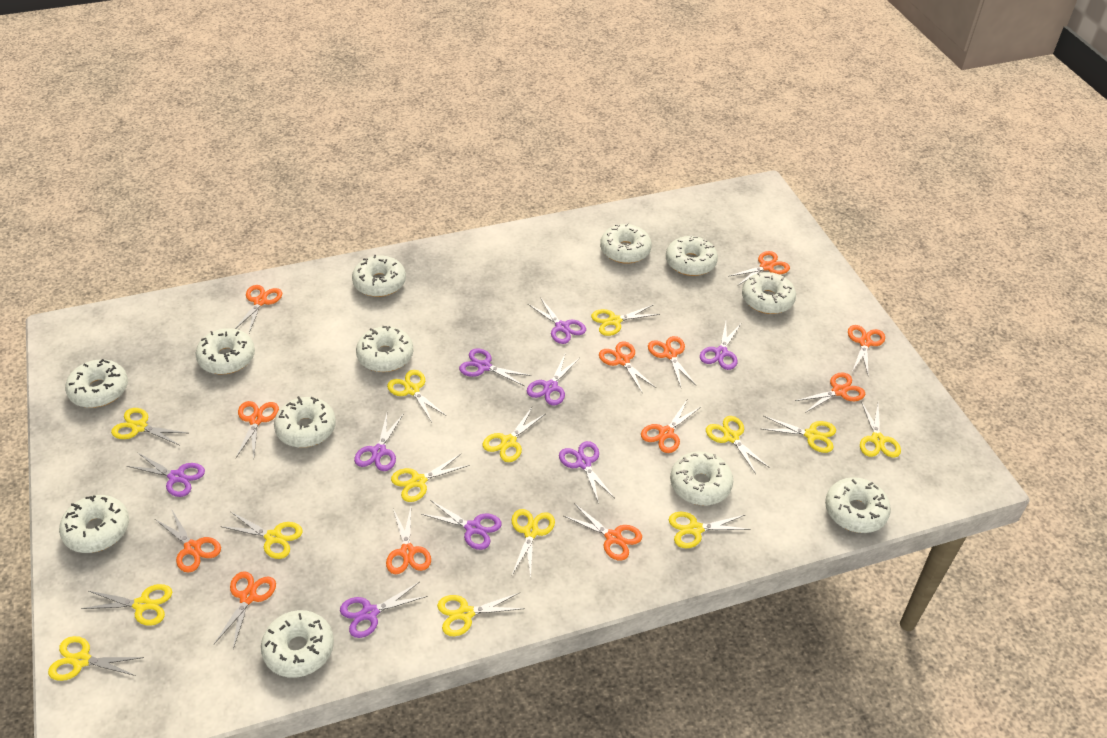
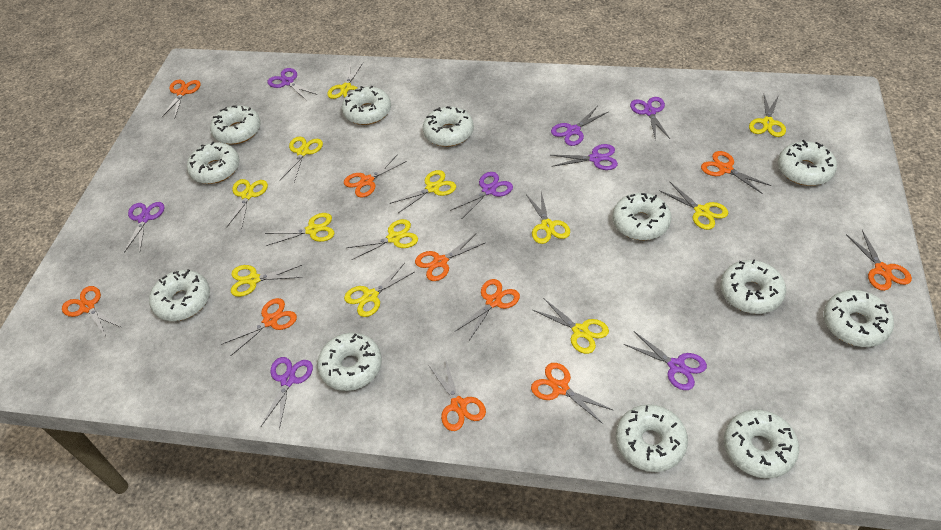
orange scissors: 12 -> 10
purple scissors: 9 -> 8
yellow scissors: 14 -> 12

